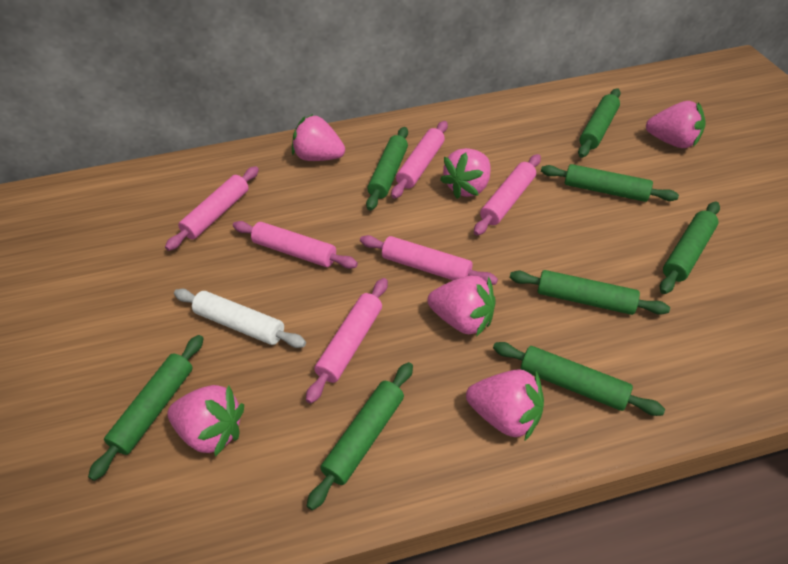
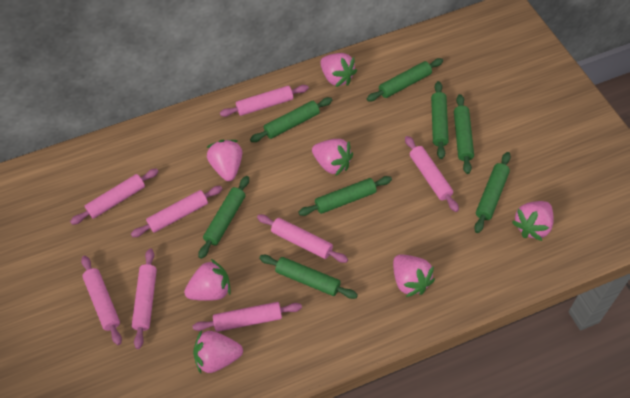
pink rolling pin: 6 -> 8
pink strawberry: 6 -> 7
white rolling pin: 1 -> 0

